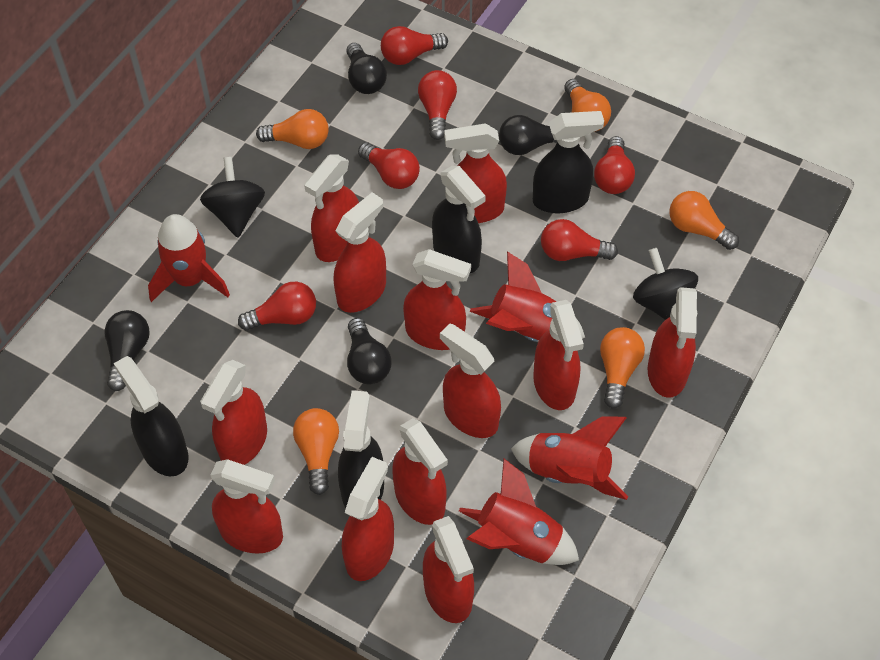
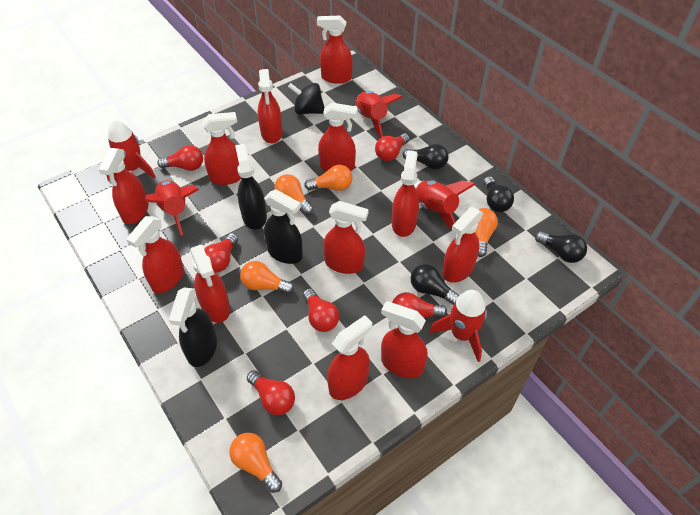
black spinning top: 2 -> 1
black spray bottle: 4 -> 3
red rocket: 4 -> 5

